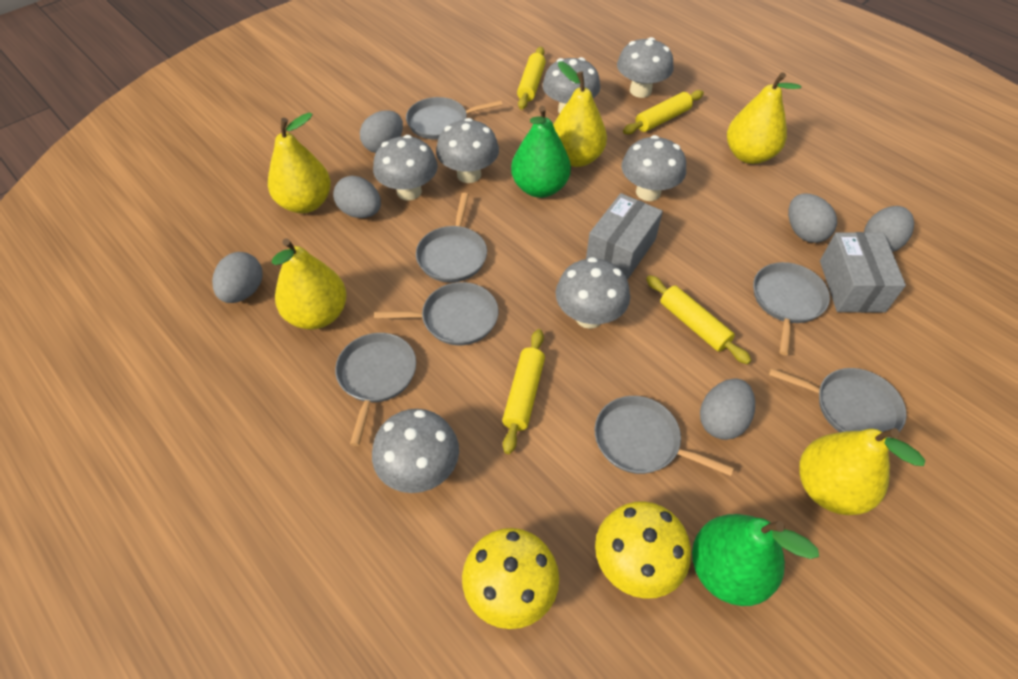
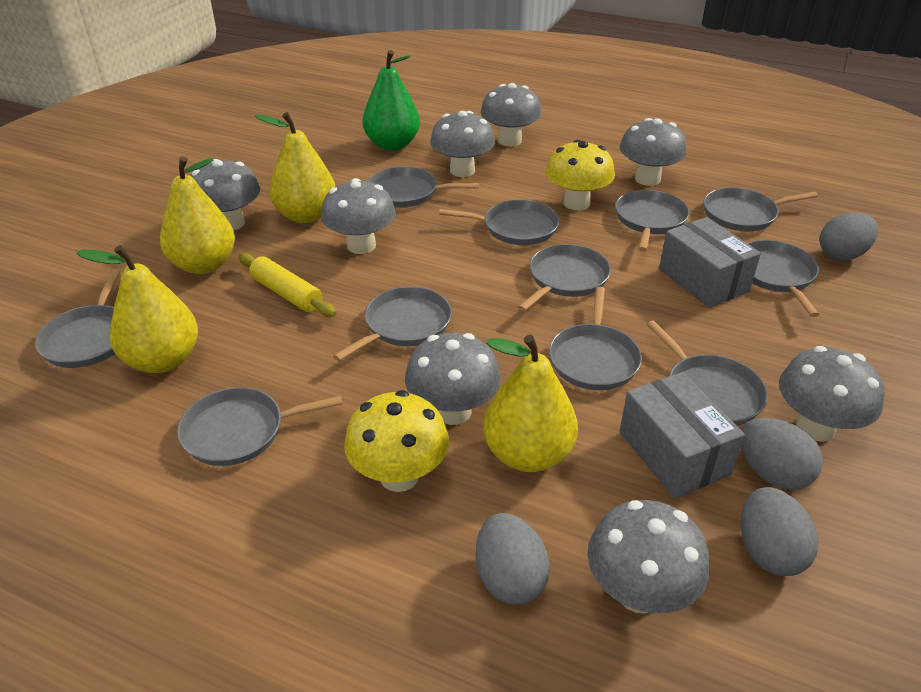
green pear: 2 -> 1
grey egg: 6 -> 4
grey mushroom: 7 -> 8
grey pan: 7 -> 11
yellow pear: 5 -> 4
yellow rolling pin: 4 -> 1

